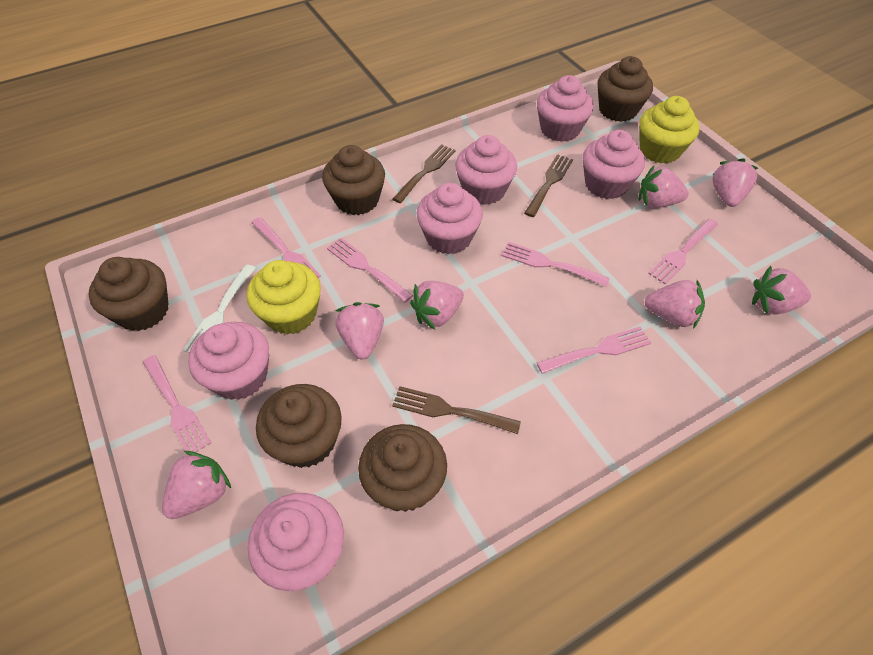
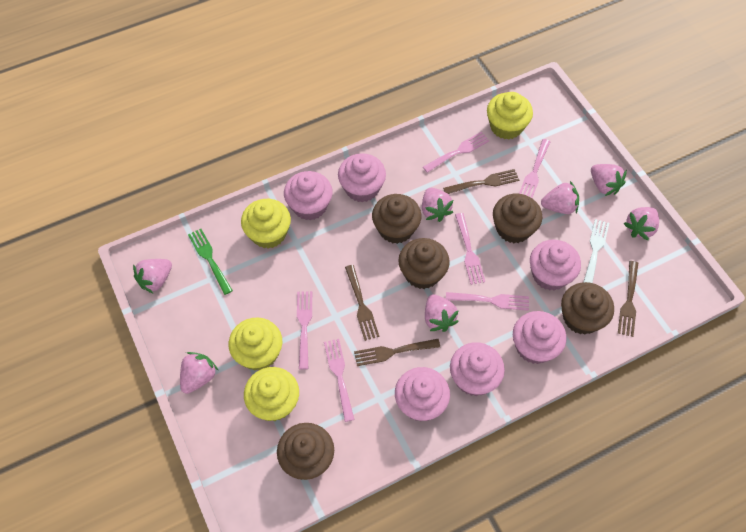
brown fork: 3 -> 4
green fork: 0 -> 1
yellow cupcake: 2 -> 4

